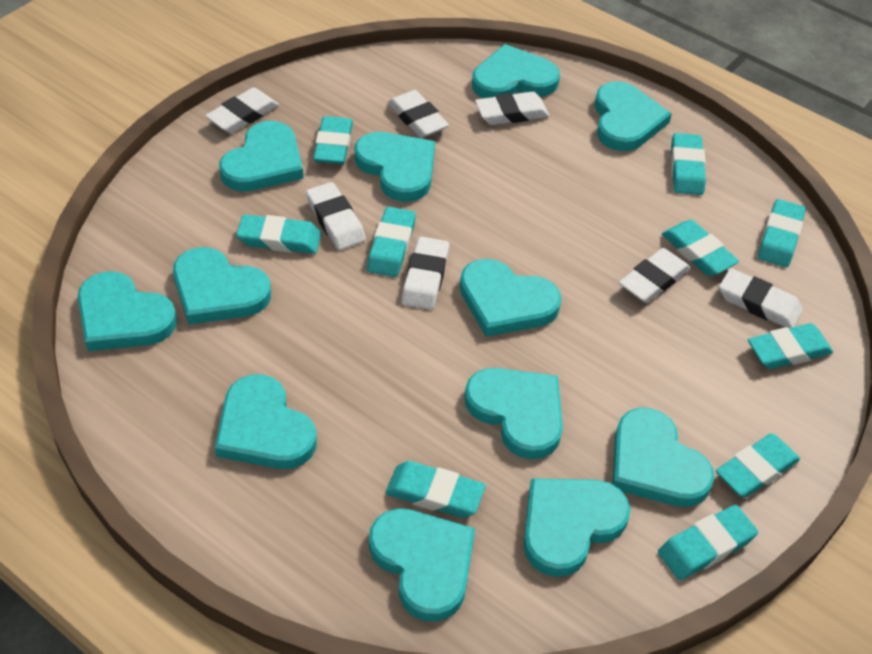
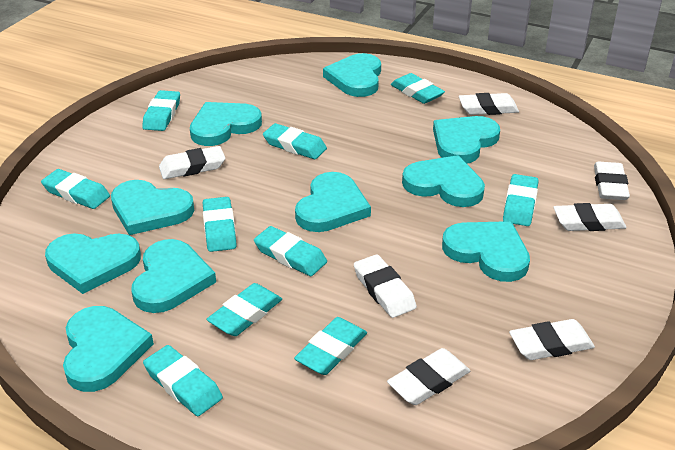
turquoise heart: 12 -> 10

